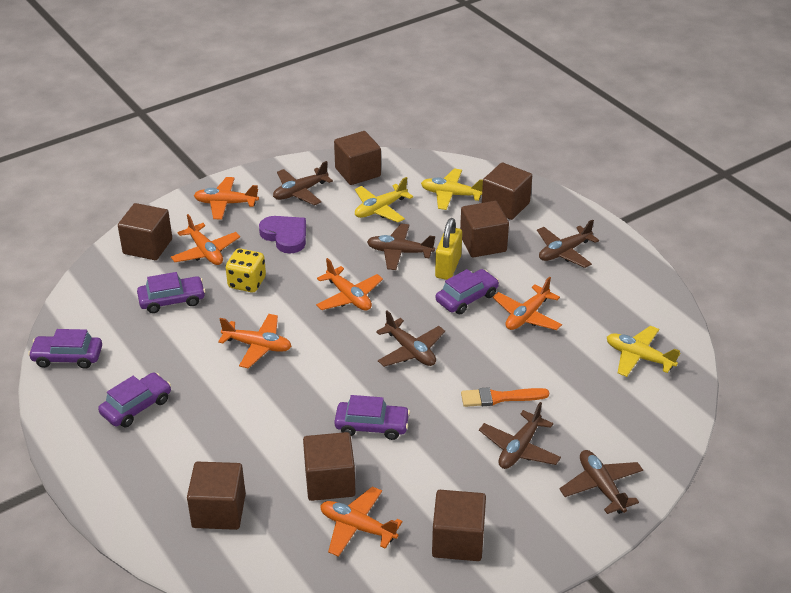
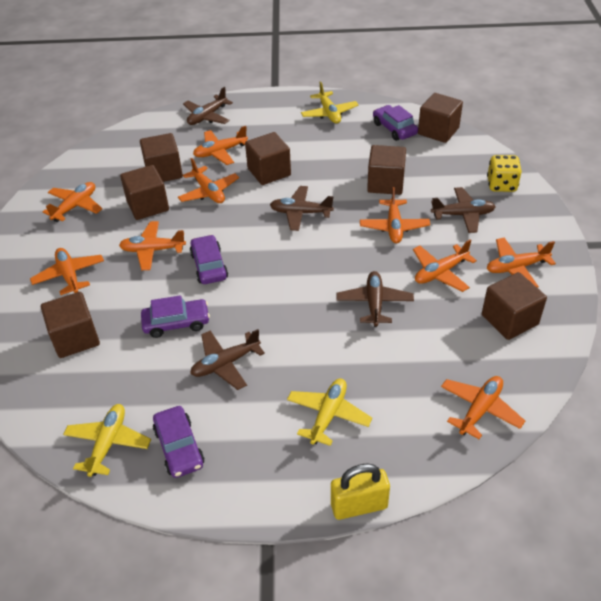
brown plane: 6 -> 5
orange brush: 1 -> 0
orange plane: 6 -> 9
purple car: 5 -> 4
purple heart: 1 -> 0

